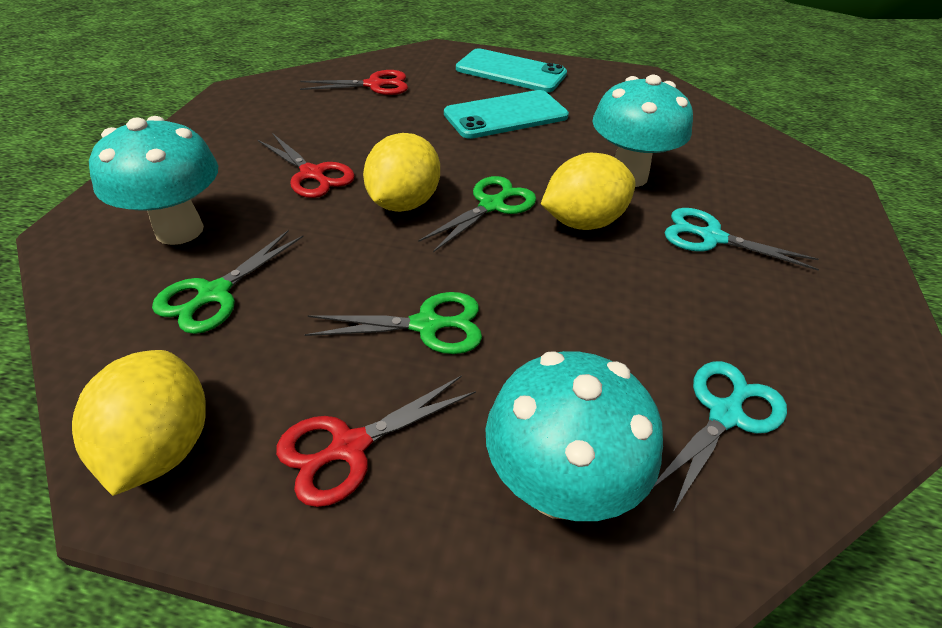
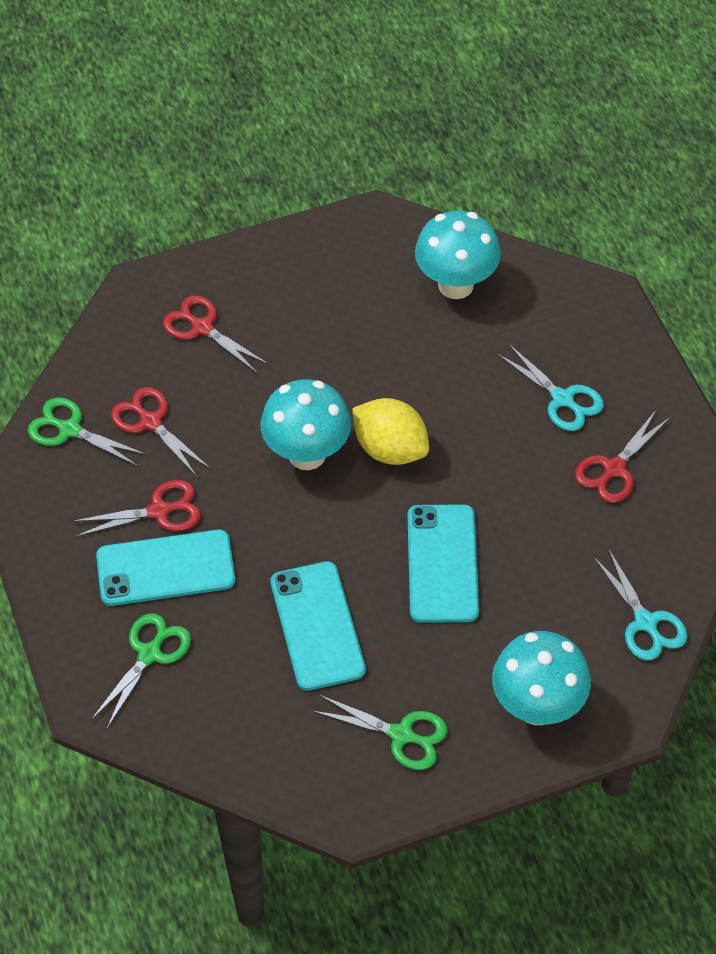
red scissors: 3 -> 4
turquoise phone: 2 -> 3
yellow lemon: 3 -> 1

